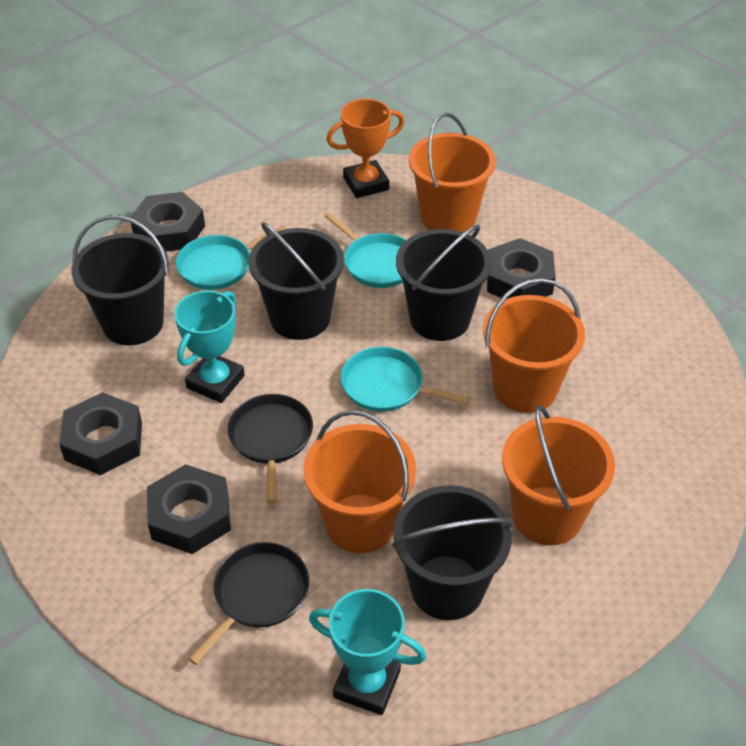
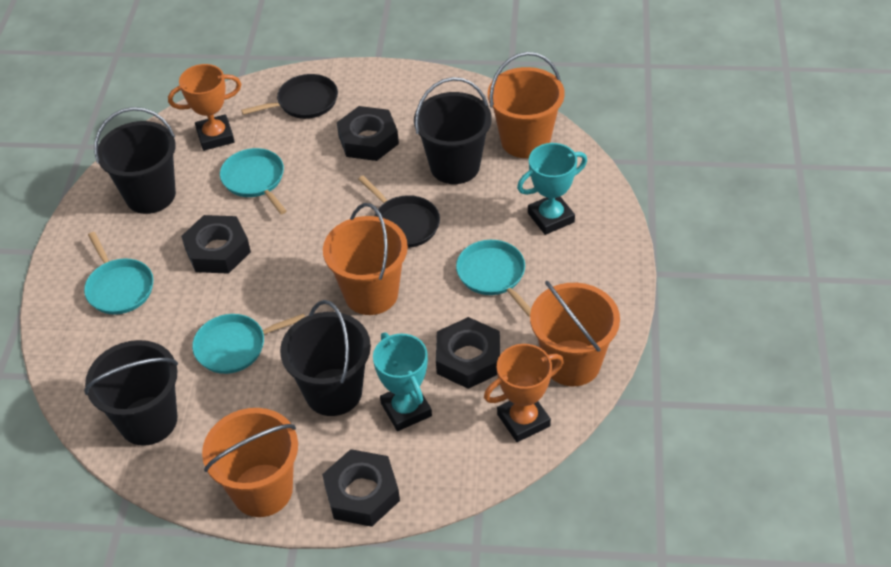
orange trophy: 1 -> 2
turquoise pan: 3 -> 4

